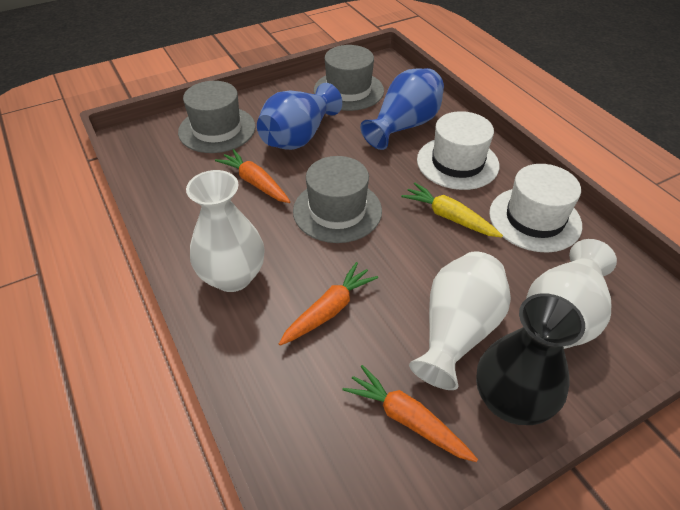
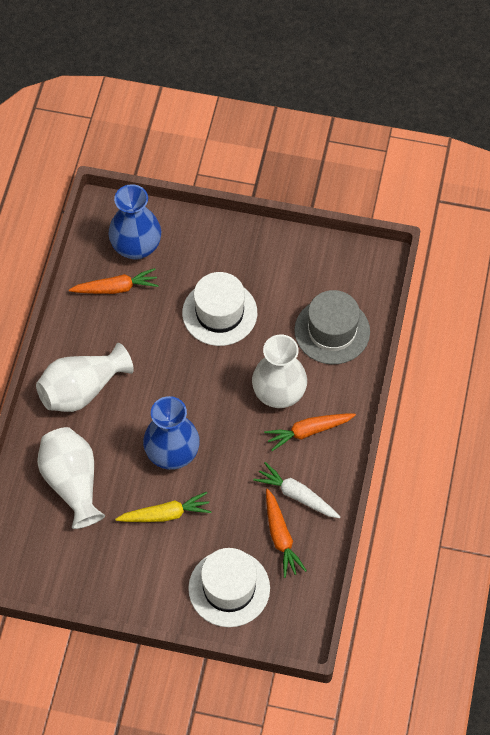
black vase: 1 -> 0
grey hat: 3 -> 1
white carrot: 0 -> 1

